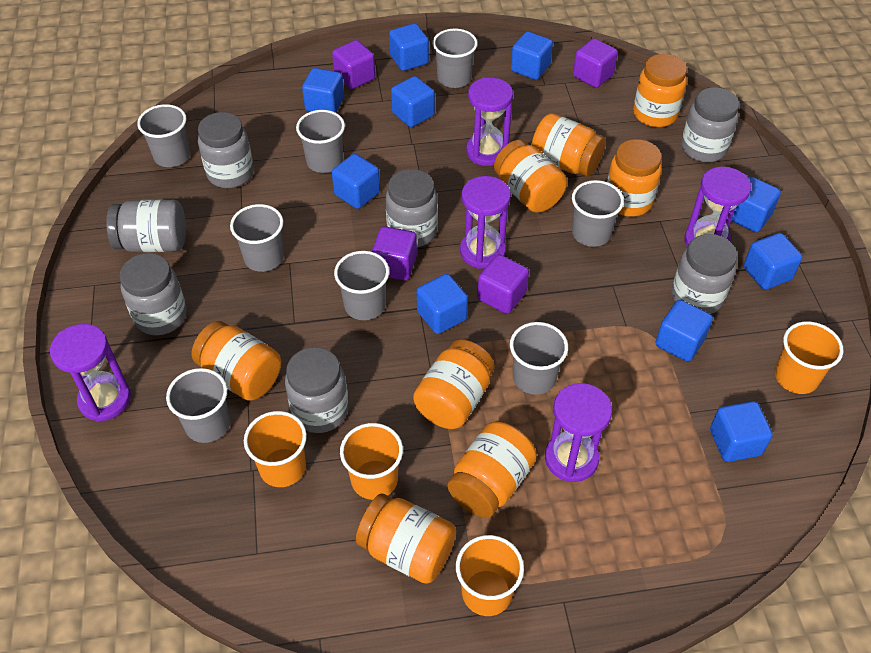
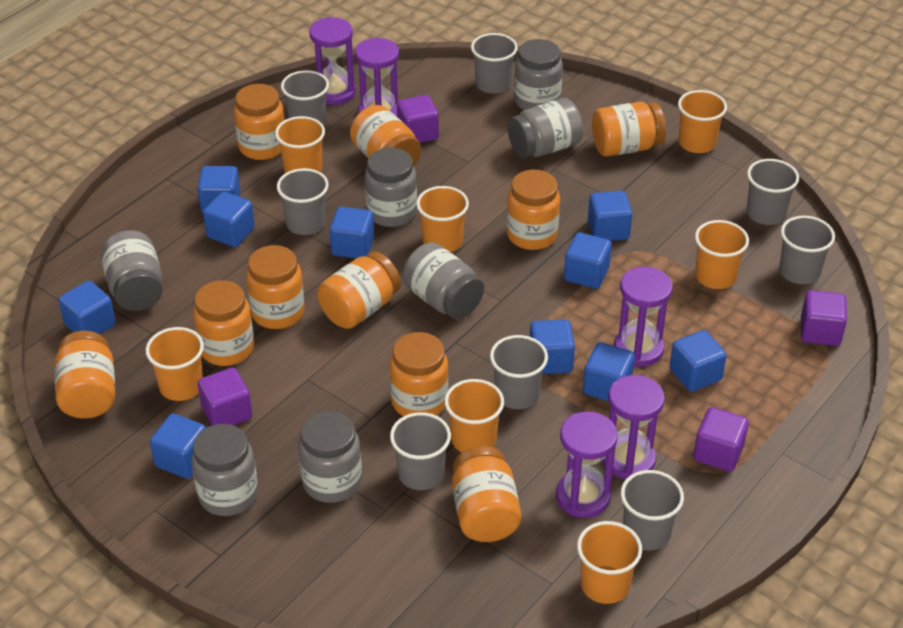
orange cup: 4 -> 7
orange jar: 8 -> 10

